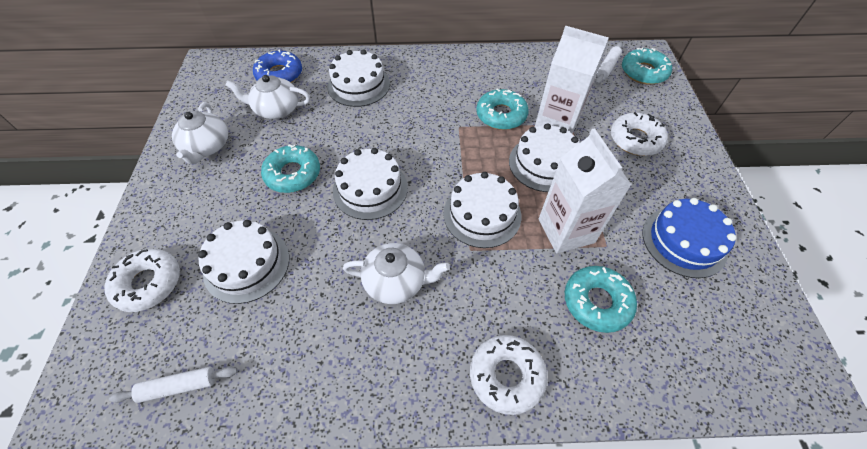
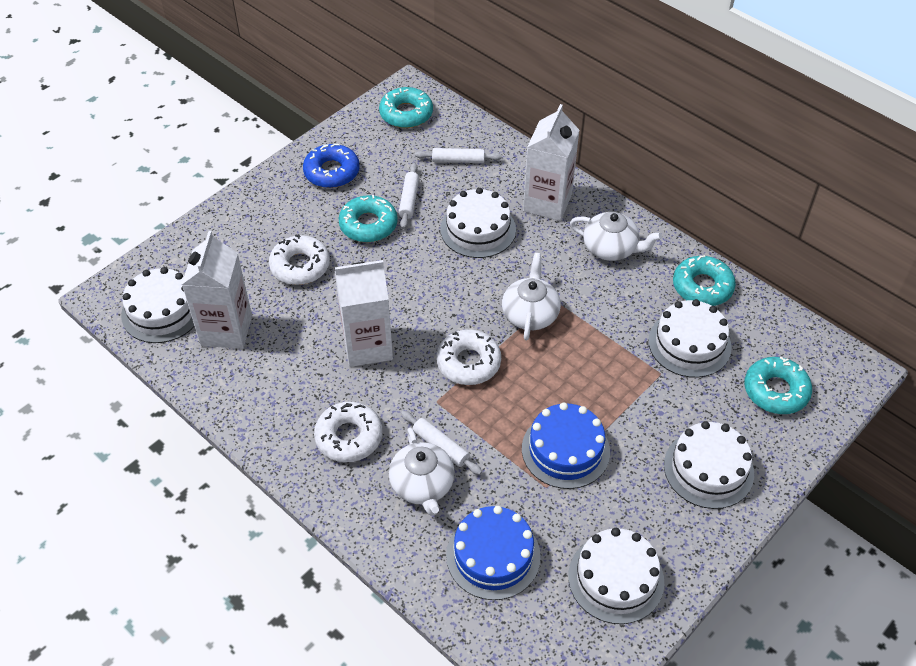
blue cake: 1 -> 2
white carton: 2 -> 3
white rolling pin: 2 -> 3

